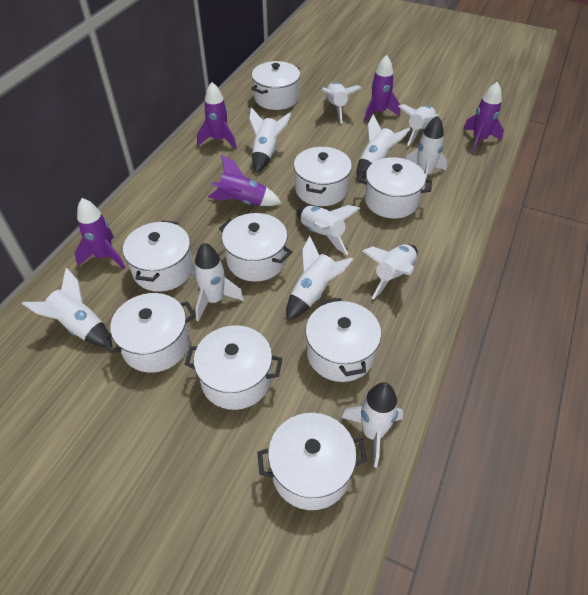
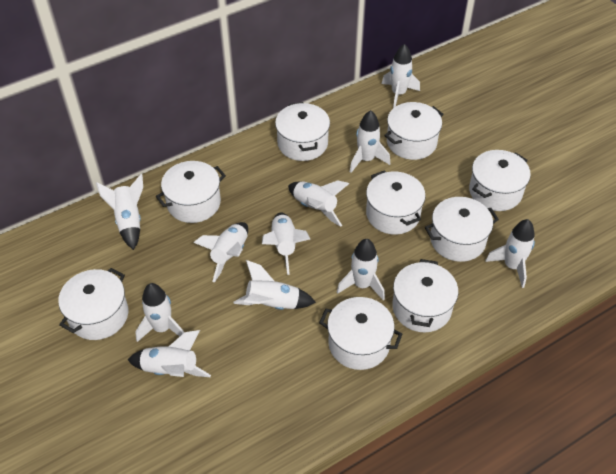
purple rocket: 5 -> 0

